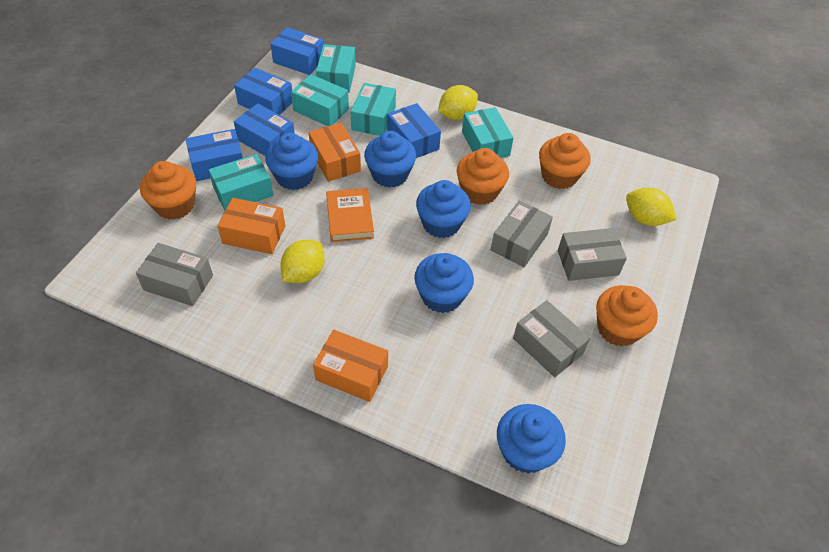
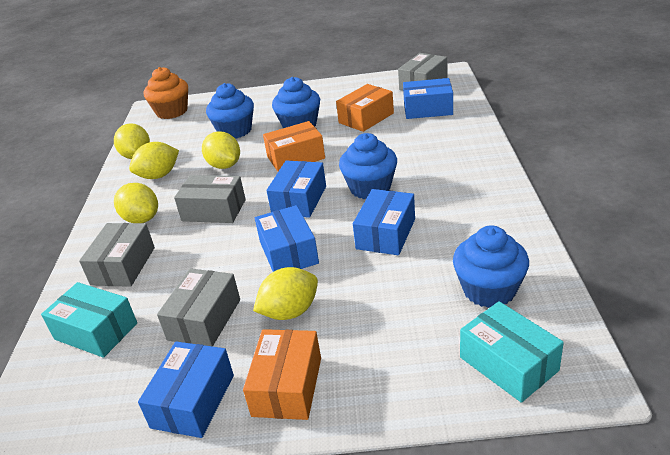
blue cupcake: 5 -> 4
orange book: 1 -> 0
orange cupcake: 4 -> 1
turquoise box: 5 -> 2
yellow lemon: 3 -> 5

